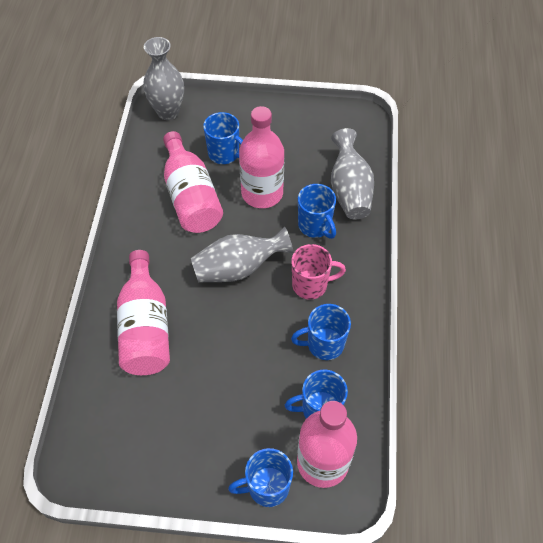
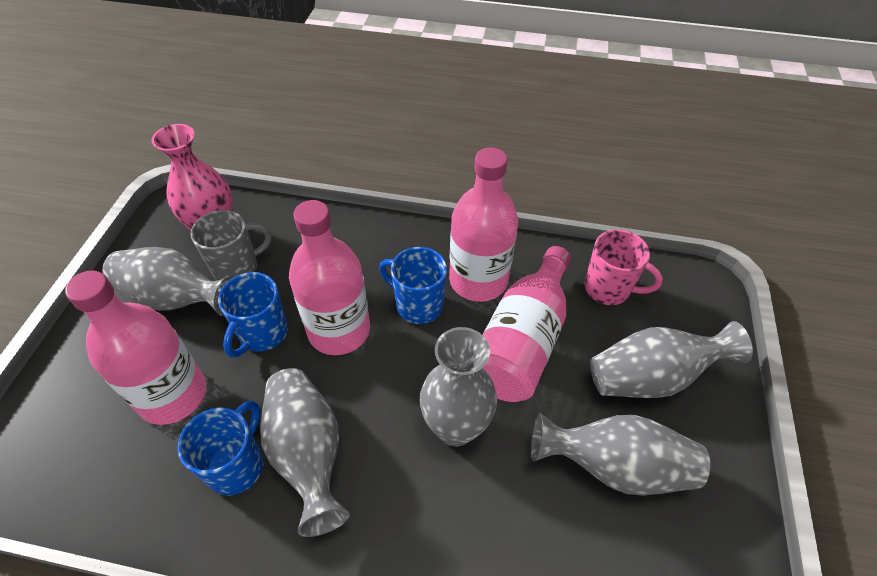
blue mug: 5 -> 3
grey mug: 0 -> 1
grey vase: 3 -> 5
pink vase: 0 -> 1

